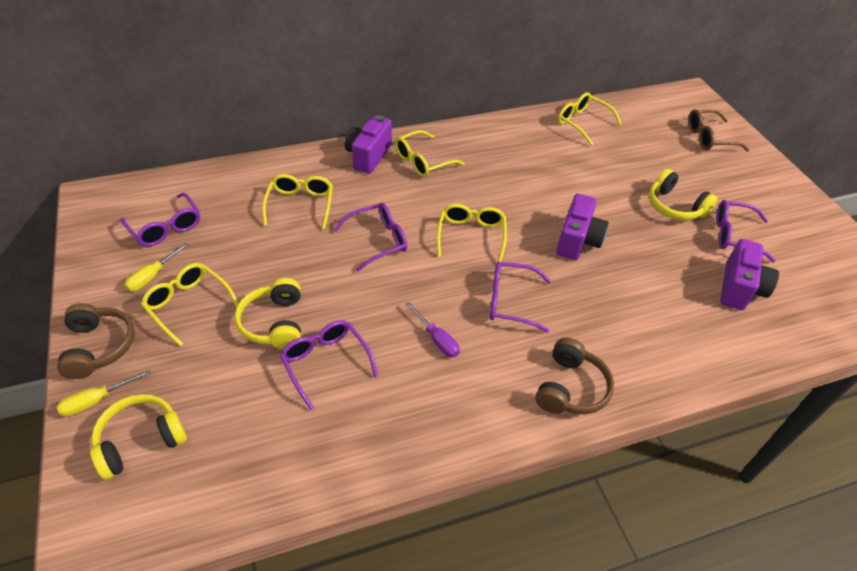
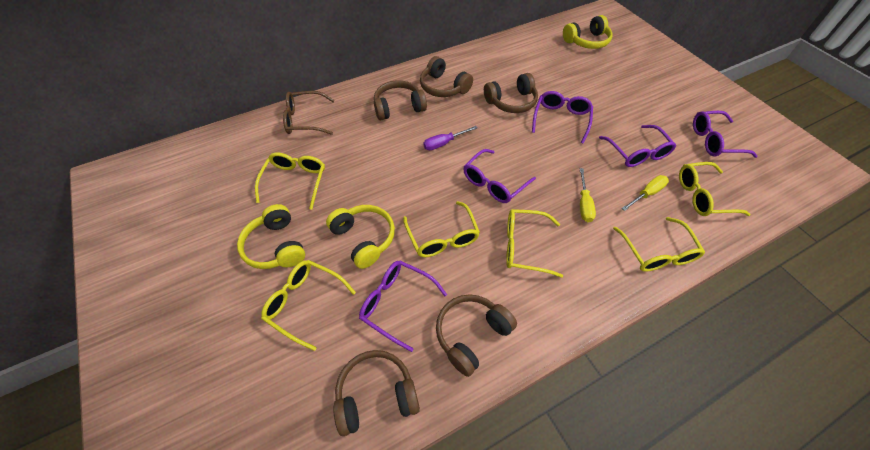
brown headphones: 2 -> 5
purple camera: 3 -> 0
yellow glasses: 5 -> 6

